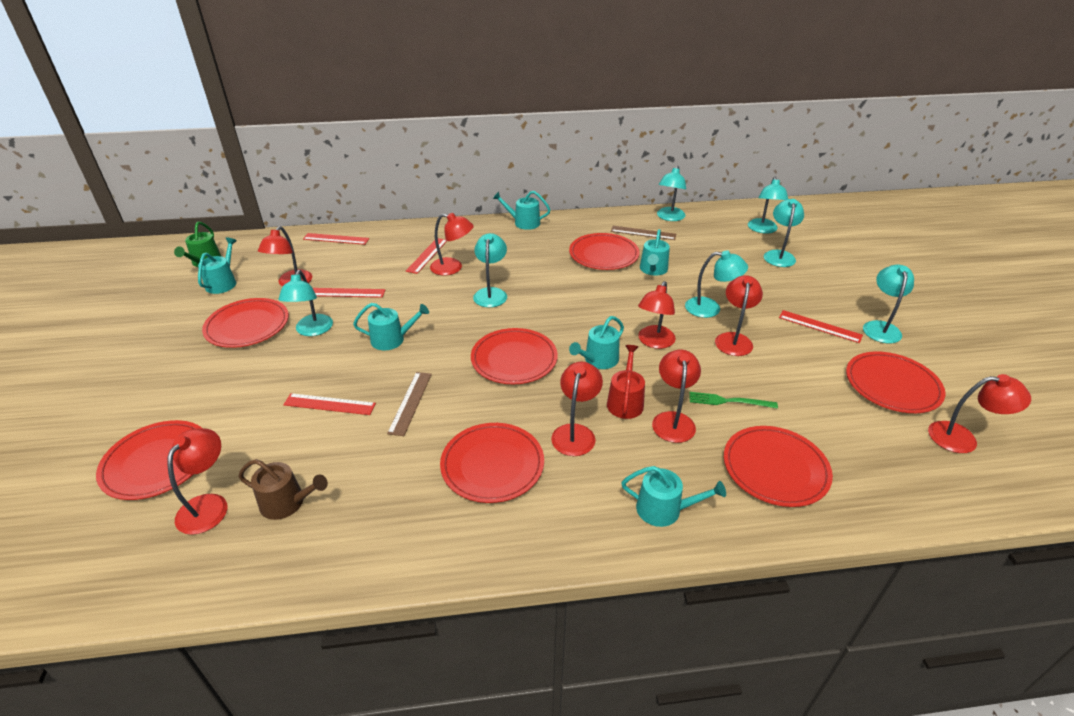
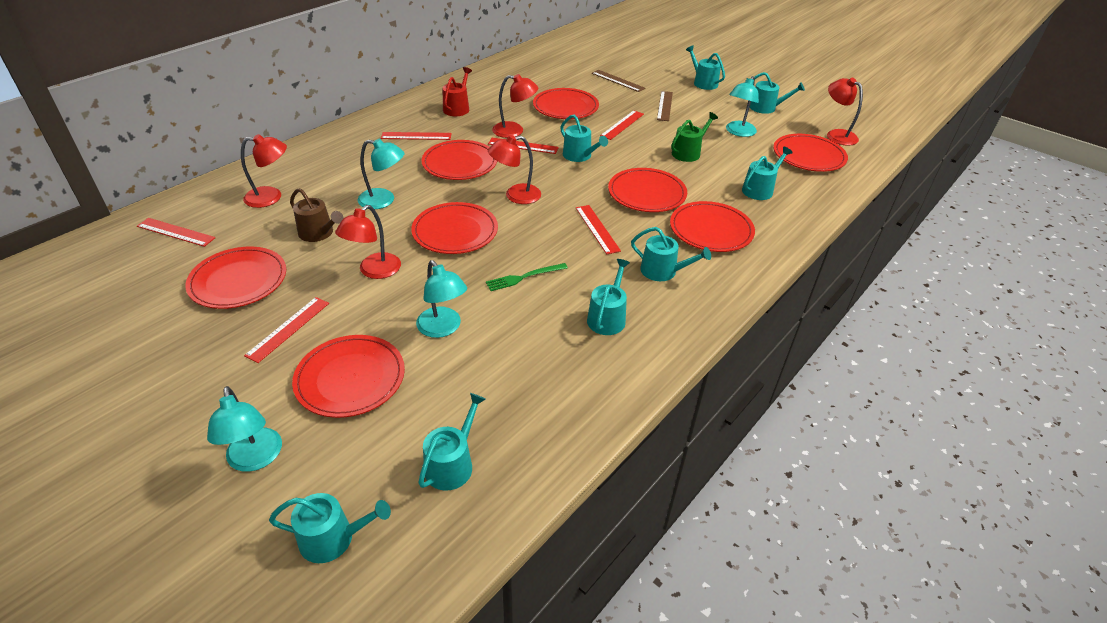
red lamp: 8 -> 5
red plate: 7 -> 8
red ruler: 5 -> 6
turquoise lamp: 7 -> 4
turquoise watering can: 6 -> 8

